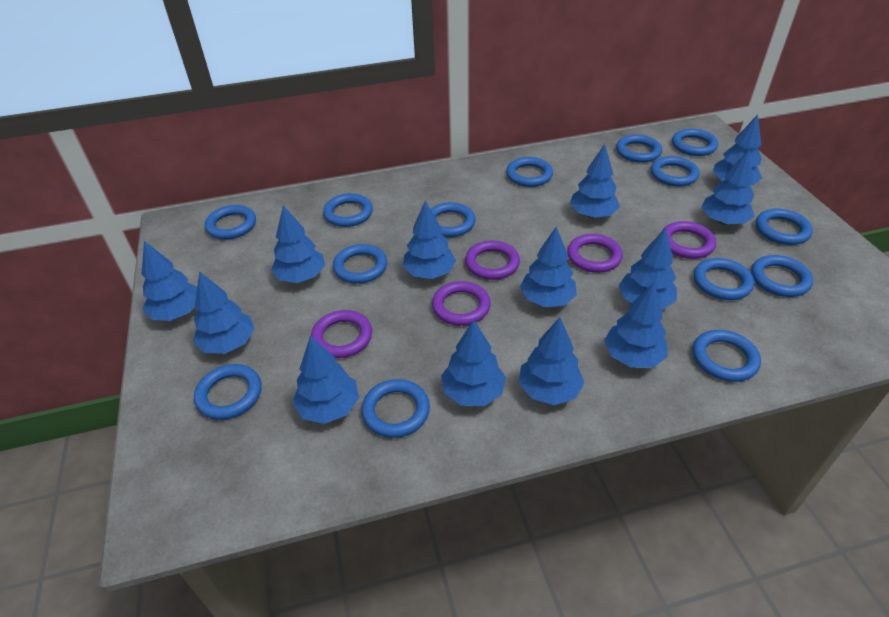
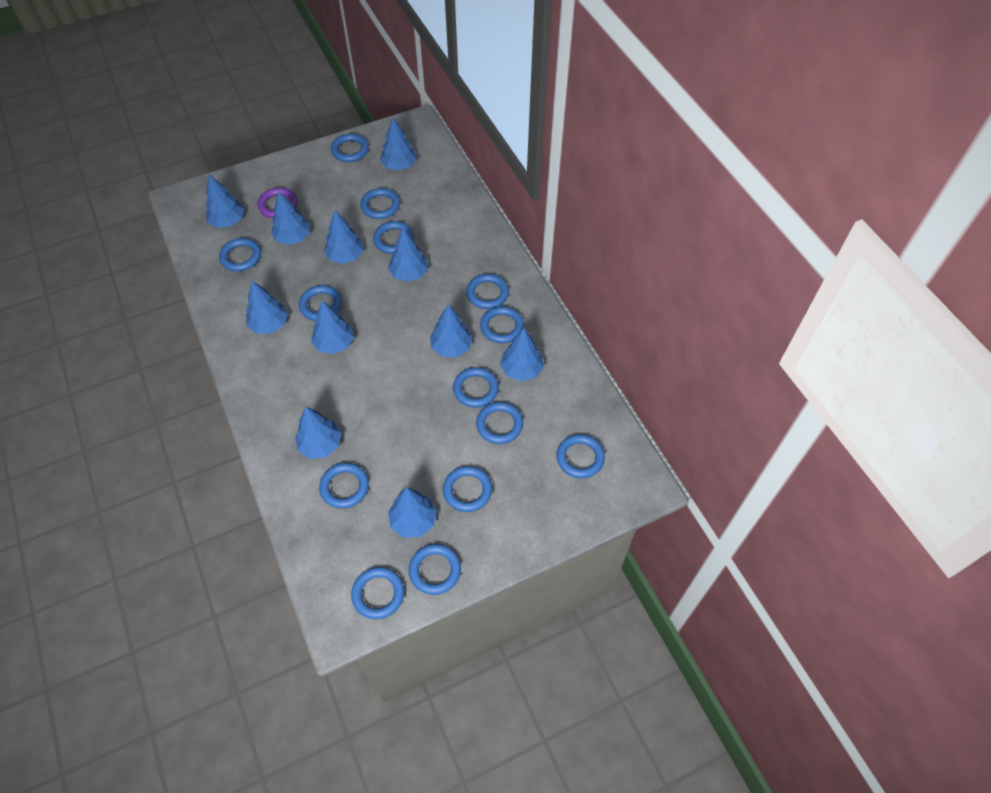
blue tree: 13 -> 11
purple ring: 5 -> 1

